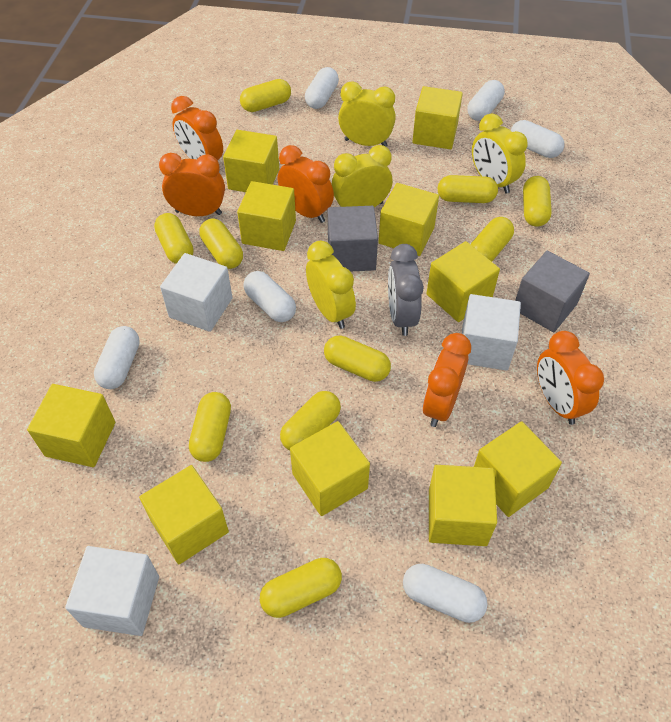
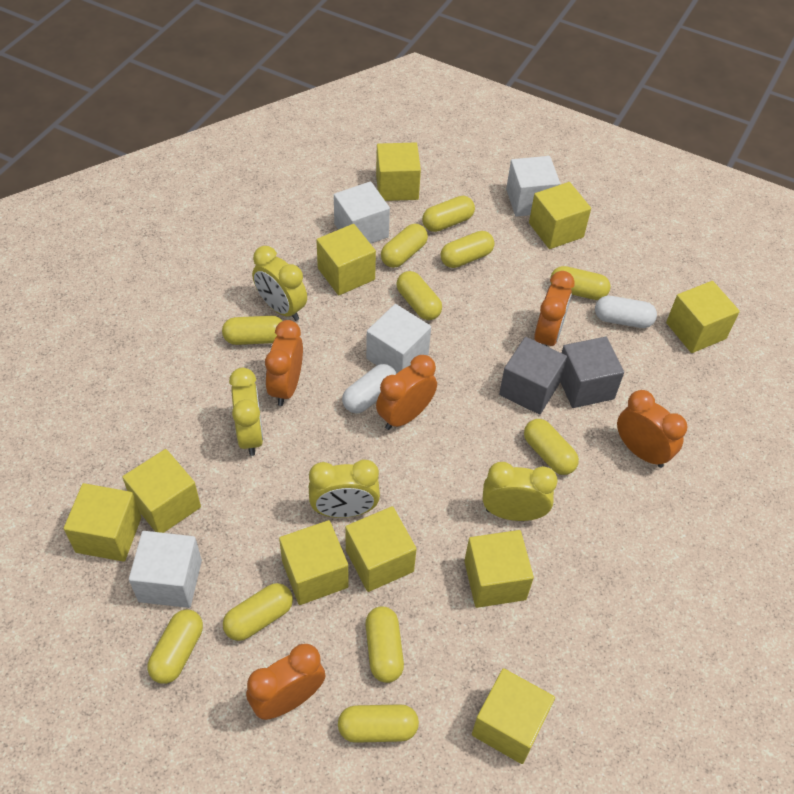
grey clock: 1 -> 0
white capsule: 6 -> 2
white cube: 3 -> 4
yellow capsule: 10 -> 11

